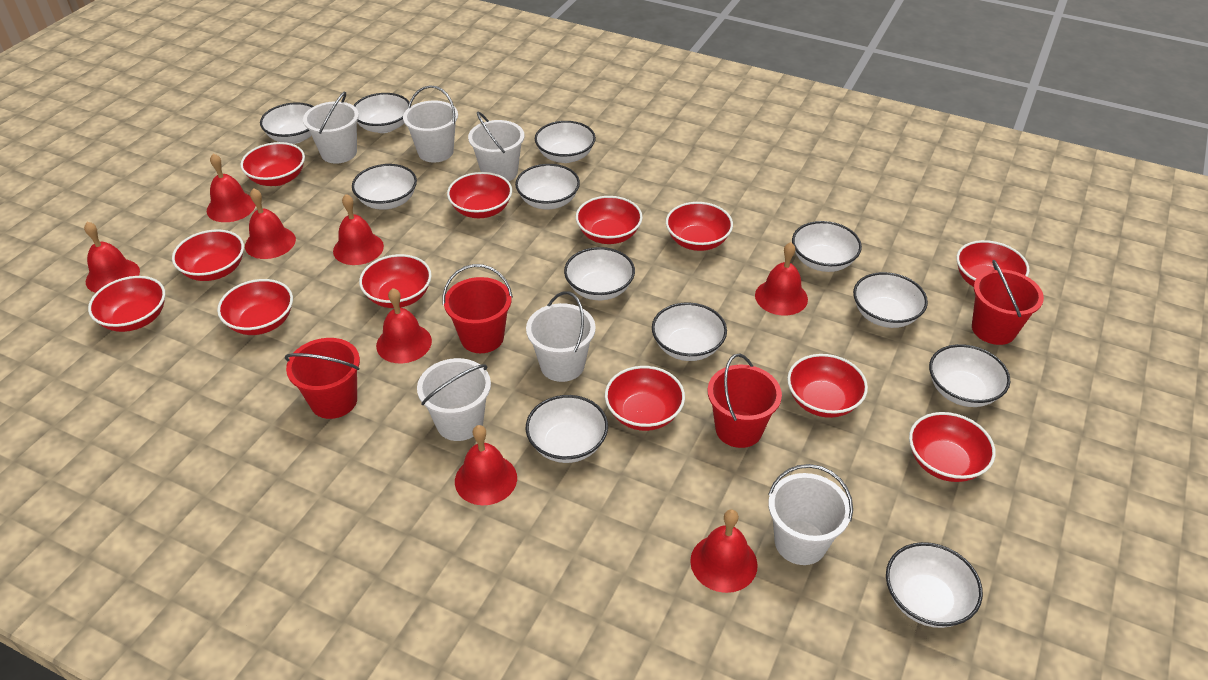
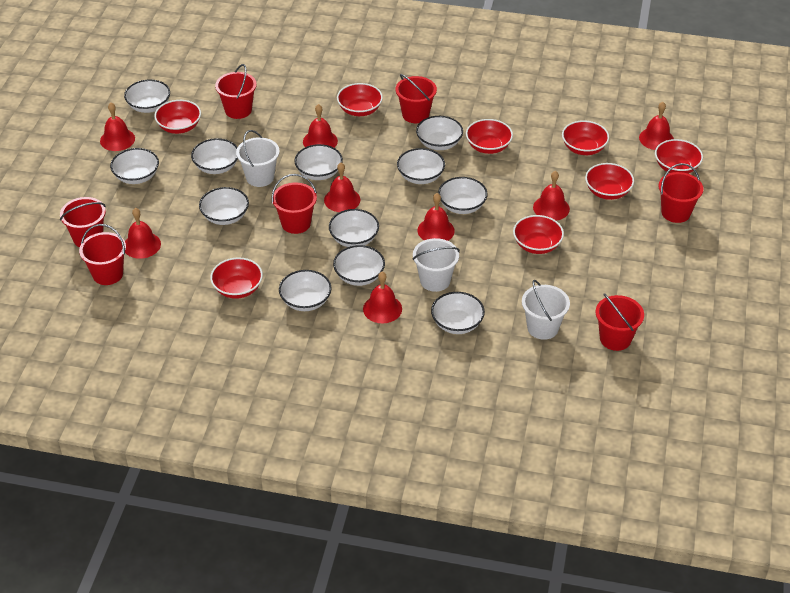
red bowl: 12 -> 8
red bucket: 4 -> 7
white bucket: 6 -> 3

